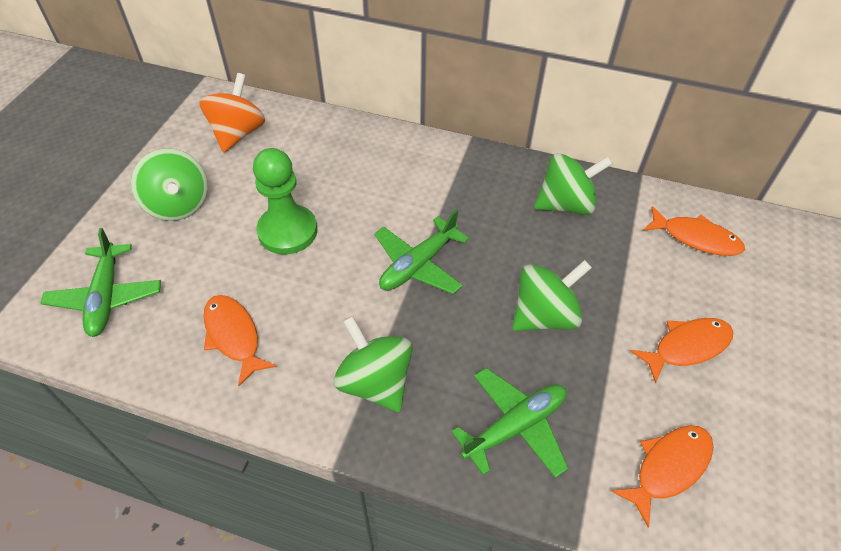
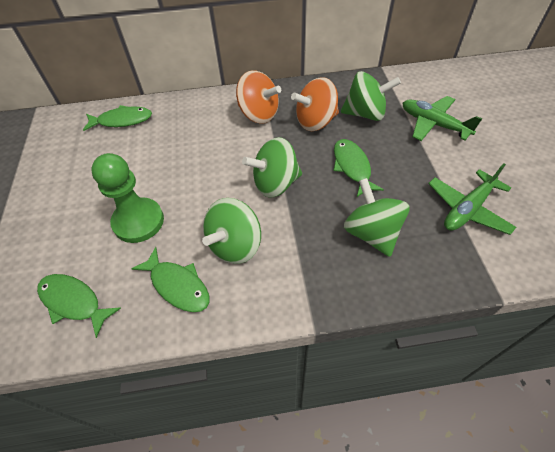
green fish: 0 -> 4
green plane: 3 -> 2
orange fish: 4 -> 0
orange spinning top: 1 -> 2

